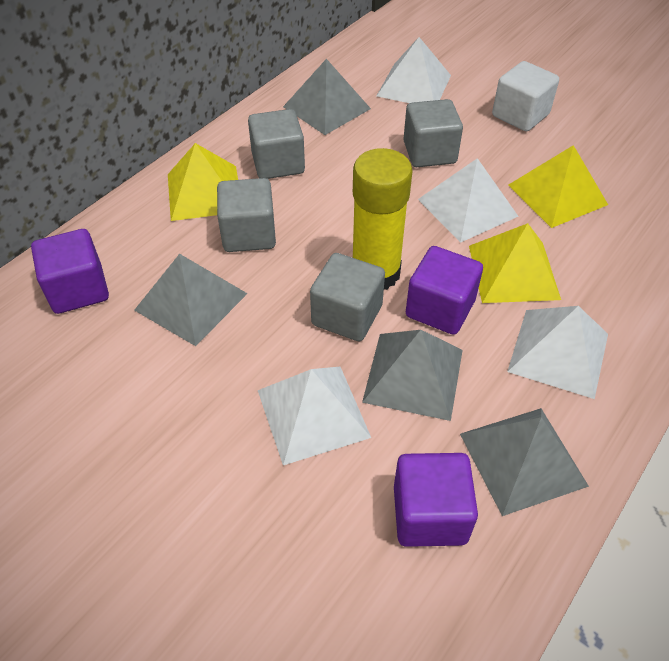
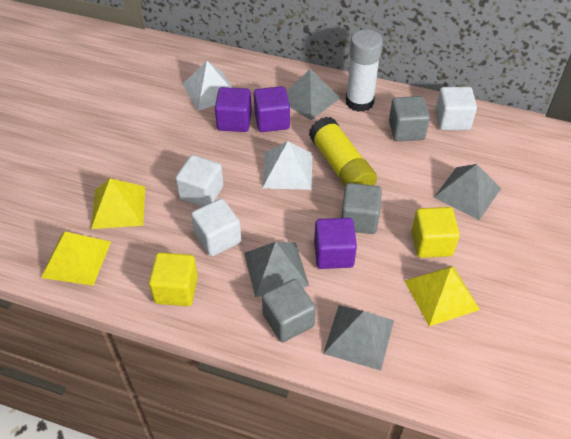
grey cube: 4 -> 3
white cube: 1 -> 3
white glue stick: 0 -> 1
white pyramid: 4 -> 2
yellow cube: 0 -> 2

